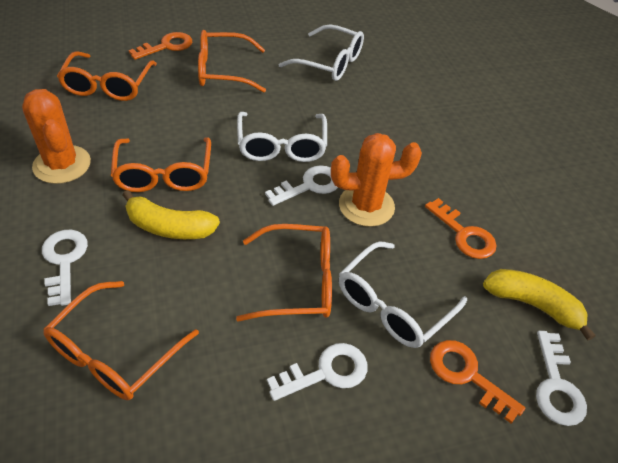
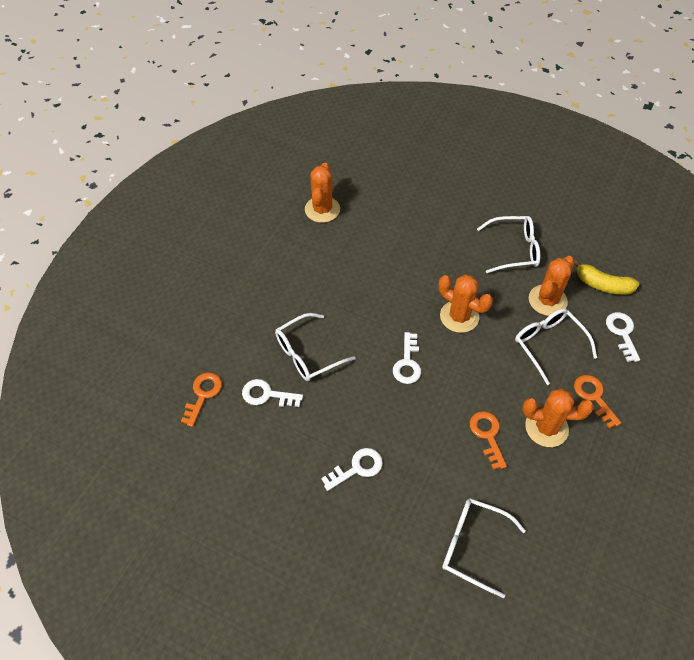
orange cactus: 2 -> 4
orange glasses: 5 -> 0
white glasses: 3 -> 4
yellow banana: 2 -> 1

